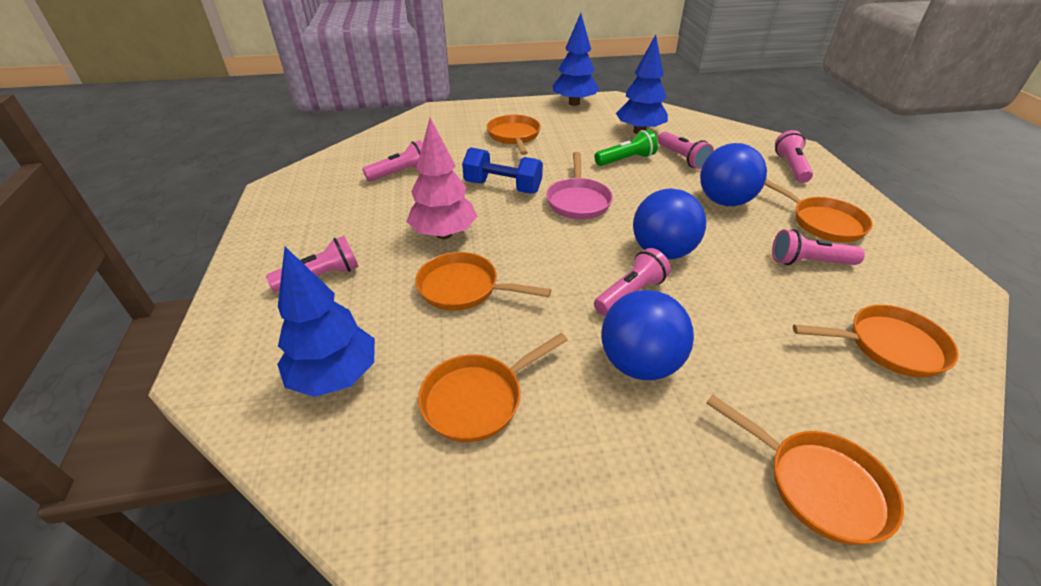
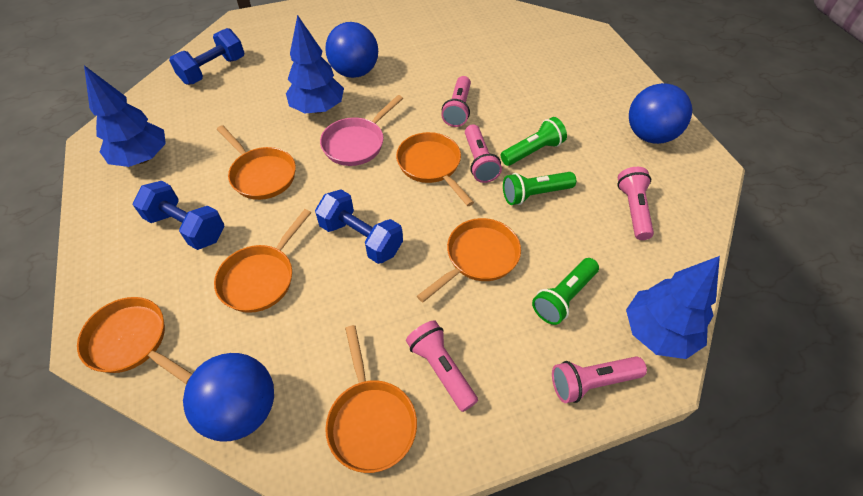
blue dumbbell: 1 -> 3
green flashlight: 1 -> 3
pink flashlight: 6 -> 5
pink tree: 1 -> 0

